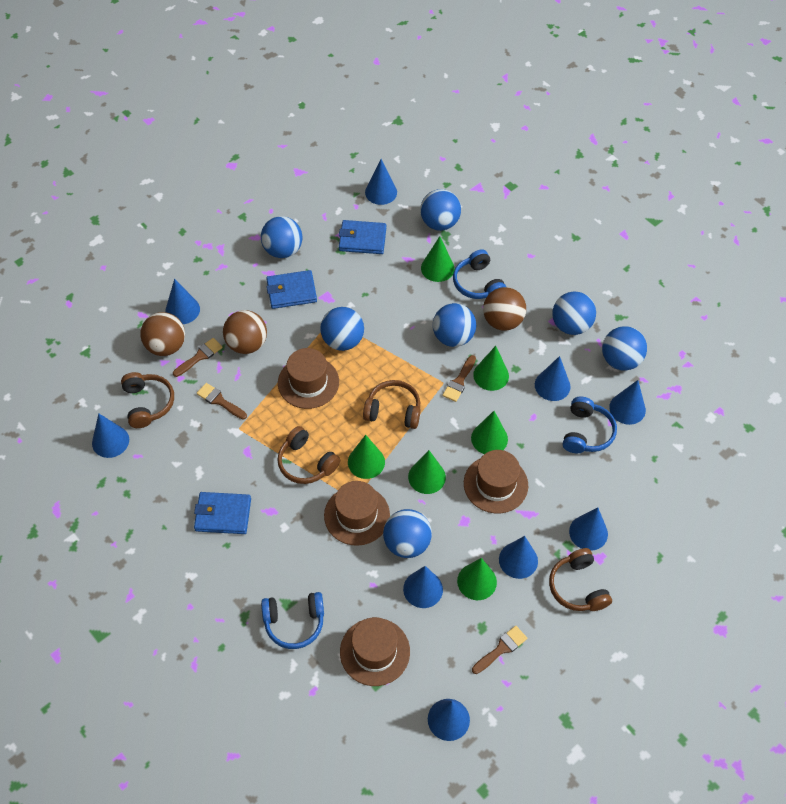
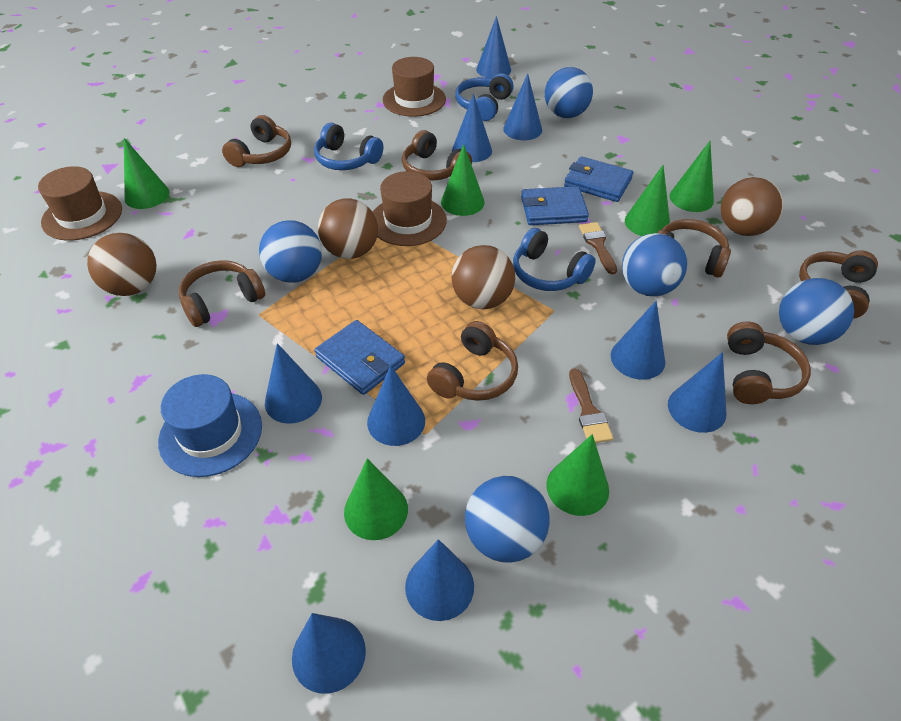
blue ball: 7 -> 5
blue hat: 0 -> 1
brown ball: 3 -> 4
brown brush: 4 -> 2
brown hat: 4 -> 3
brown headphones: 4 -> 7

